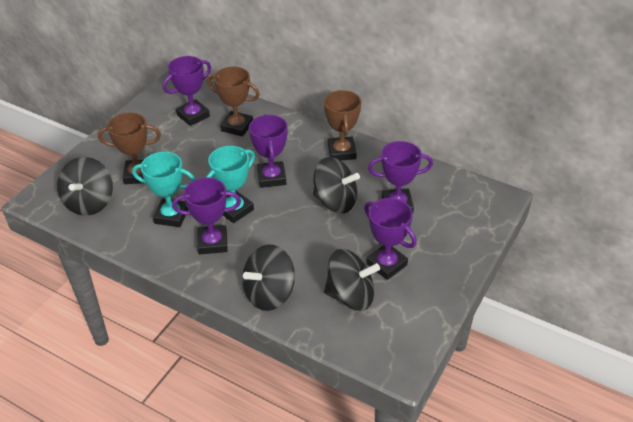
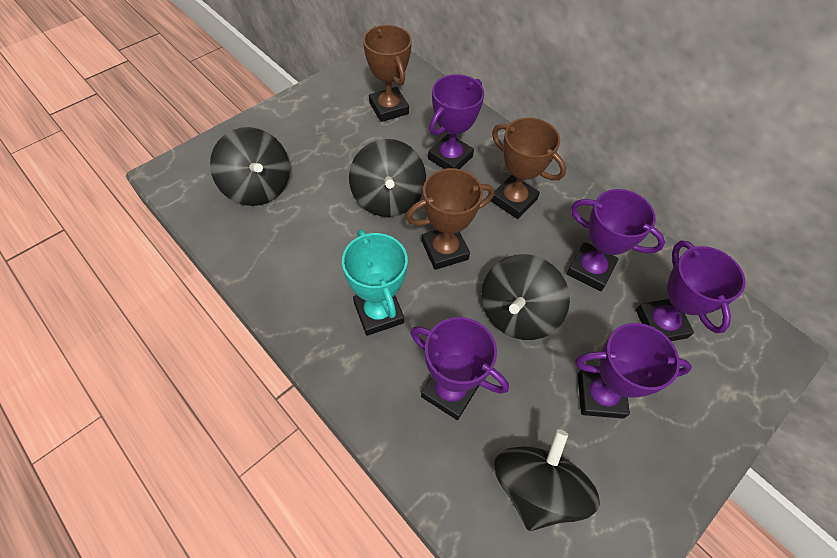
turquoise trophy: 2 -> 1

